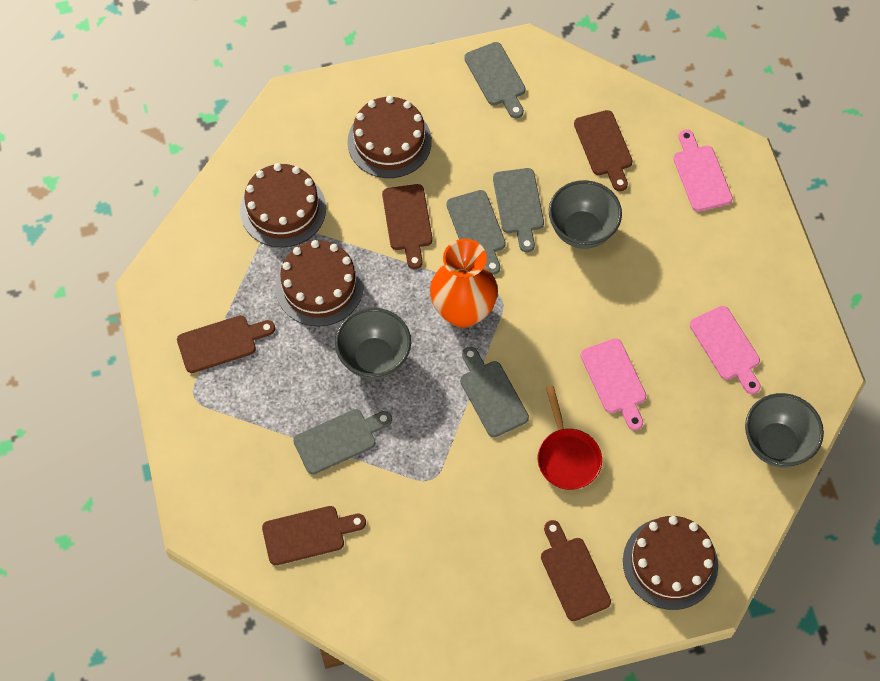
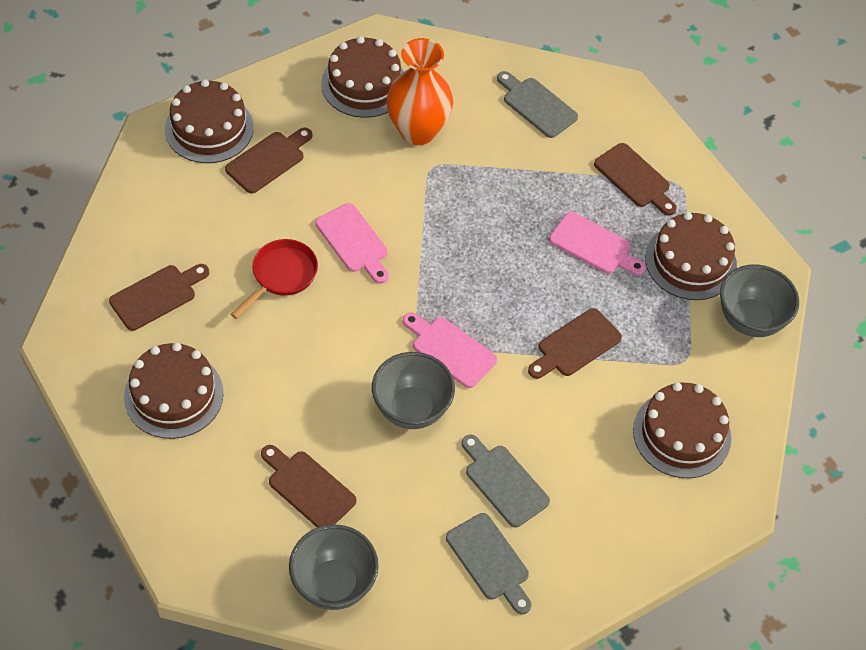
brown cake: 4 -> 5
grey cutting board: 5 -> 3

